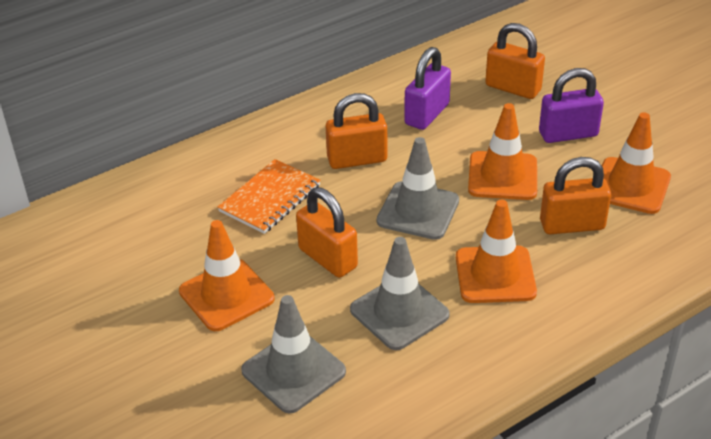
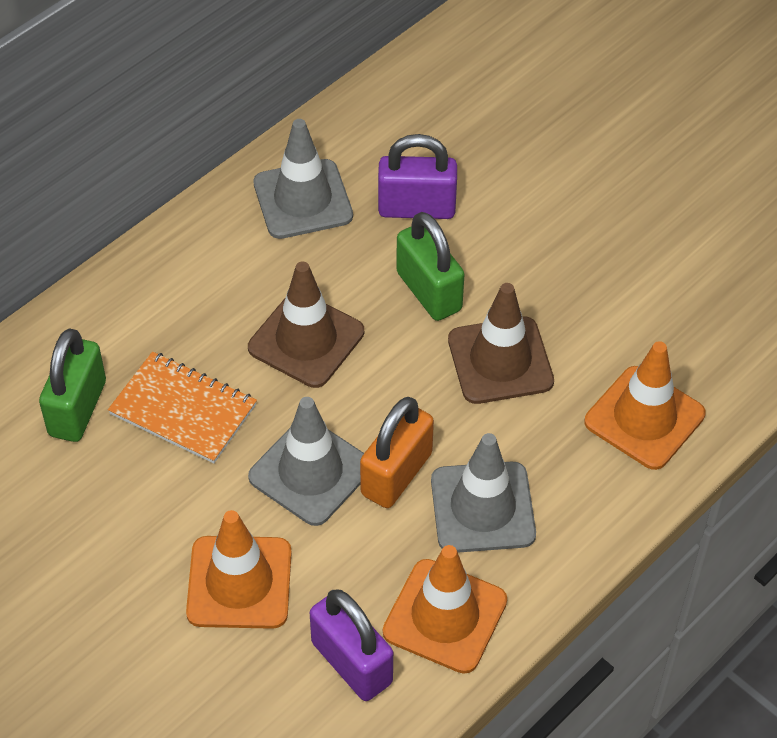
brown traffic cone: 0 -> 2
green padlock: 0 -> 2
orange padlock: 4 -> 1
orange traffic cone: 4 -> 3

